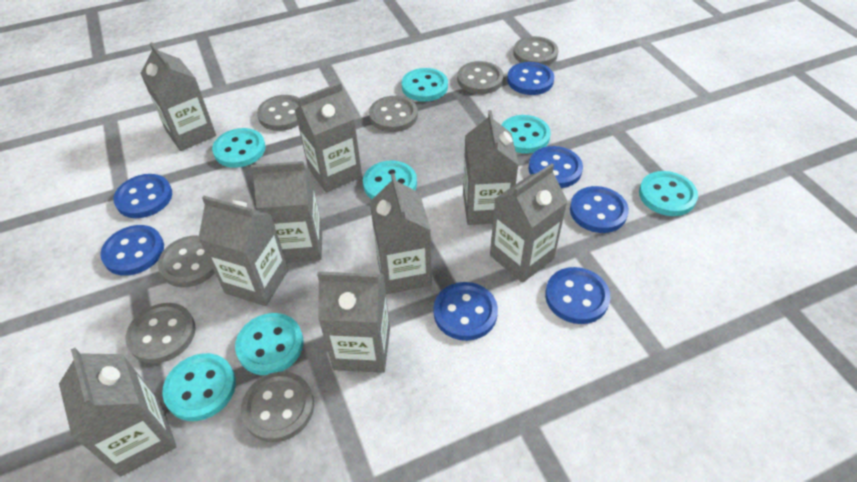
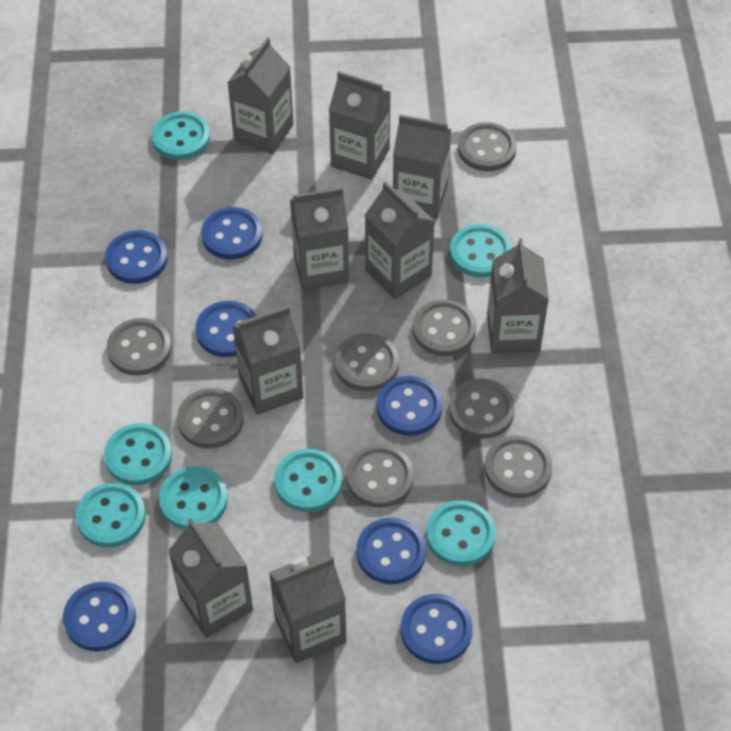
grey button: 7 -> 8

